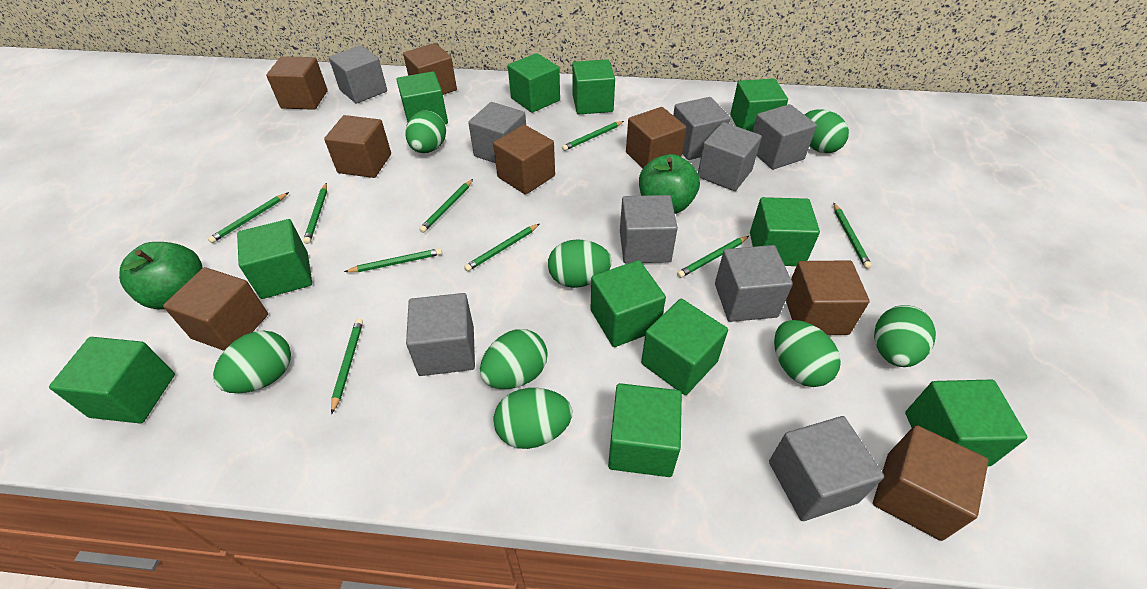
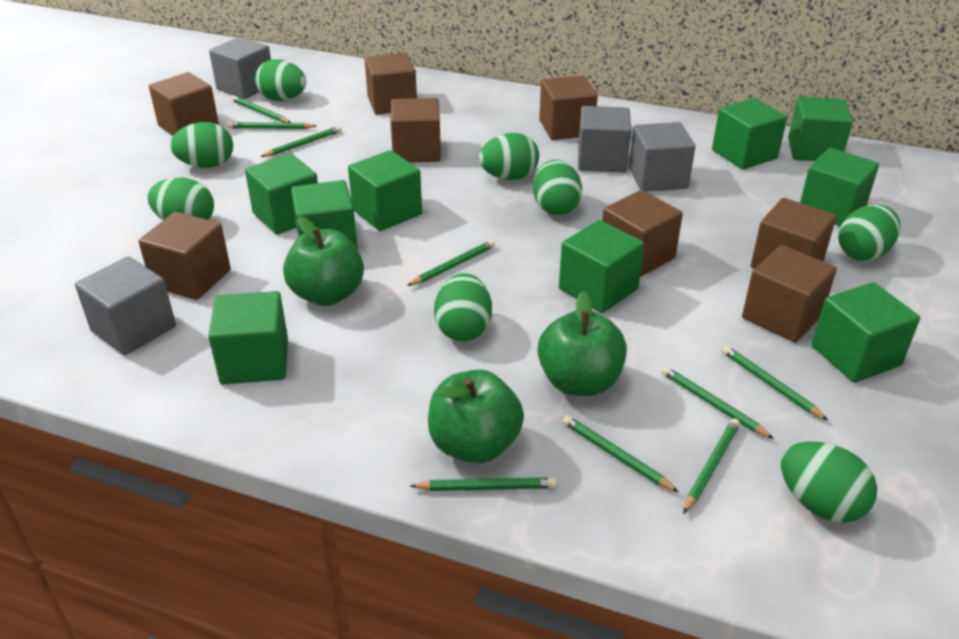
green apple: 2 -> 3
green cube: 11 -> 9
grey cube: 9 -> 4

